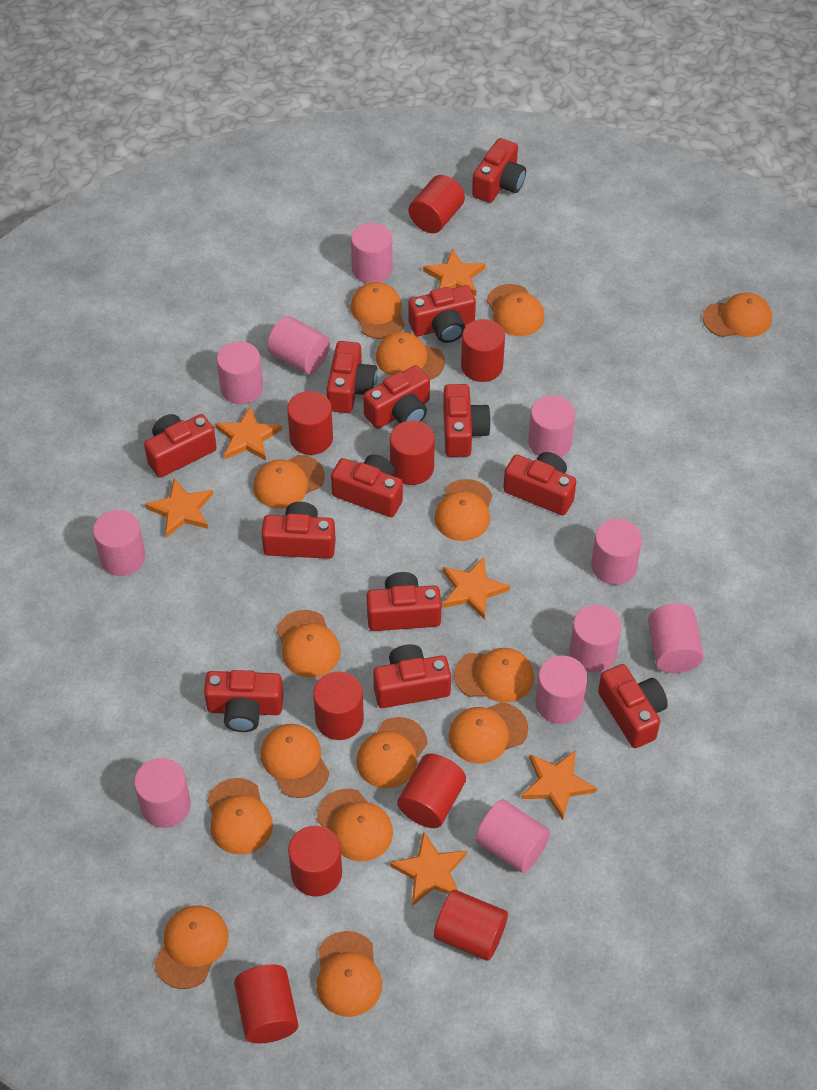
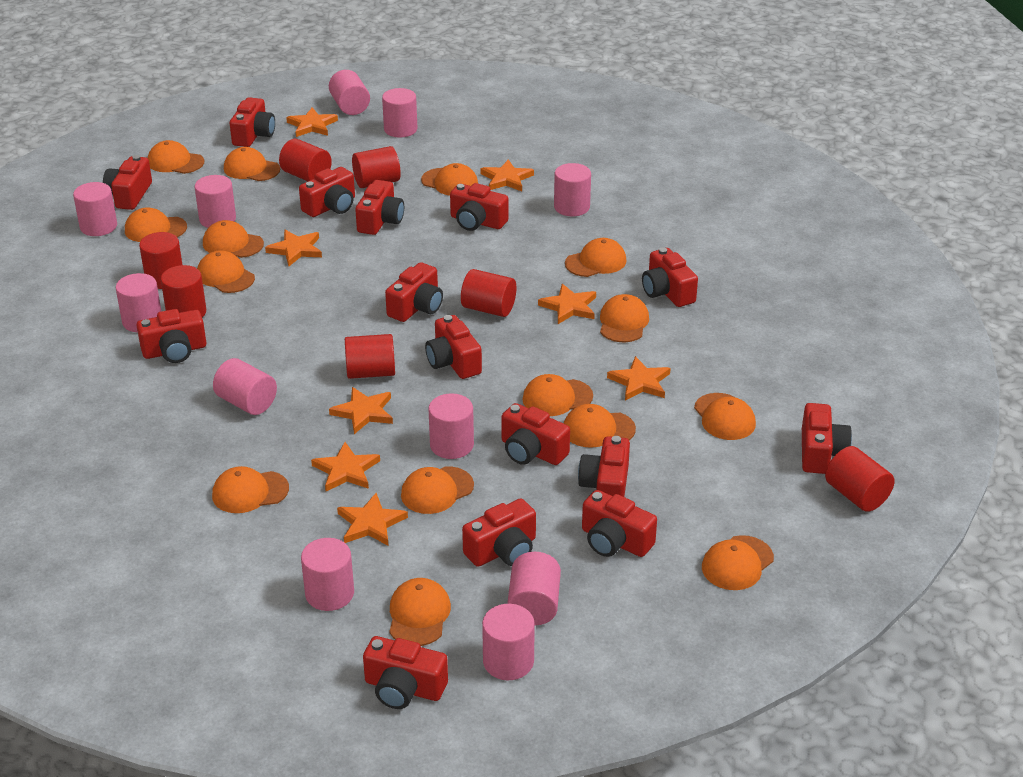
orange star: 6 -> 8
red camera: 13 -> 15
red cylinder: 9 -> 7

